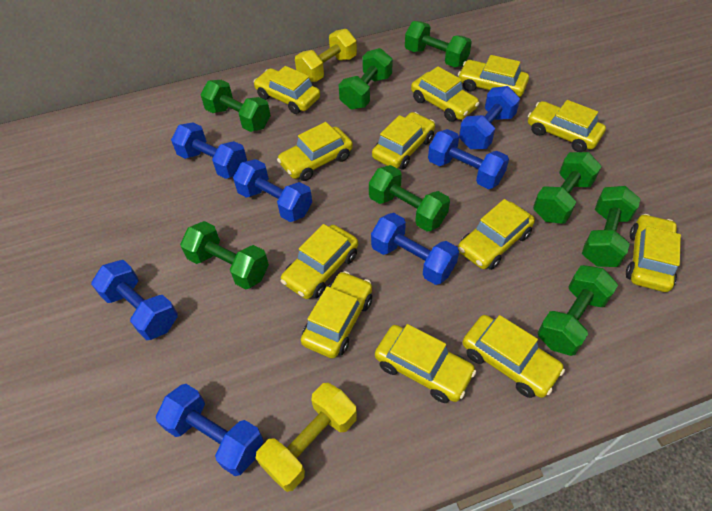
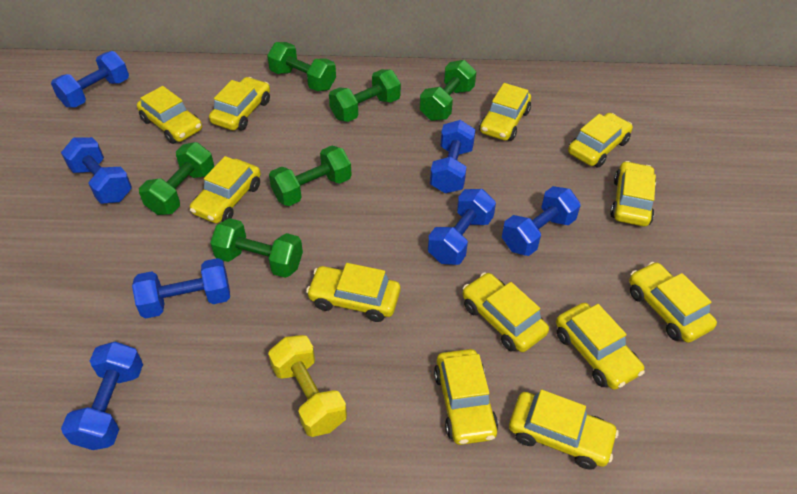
green dumbbell: 8 -> 6
yellow dumbbell: 2 -> 1

